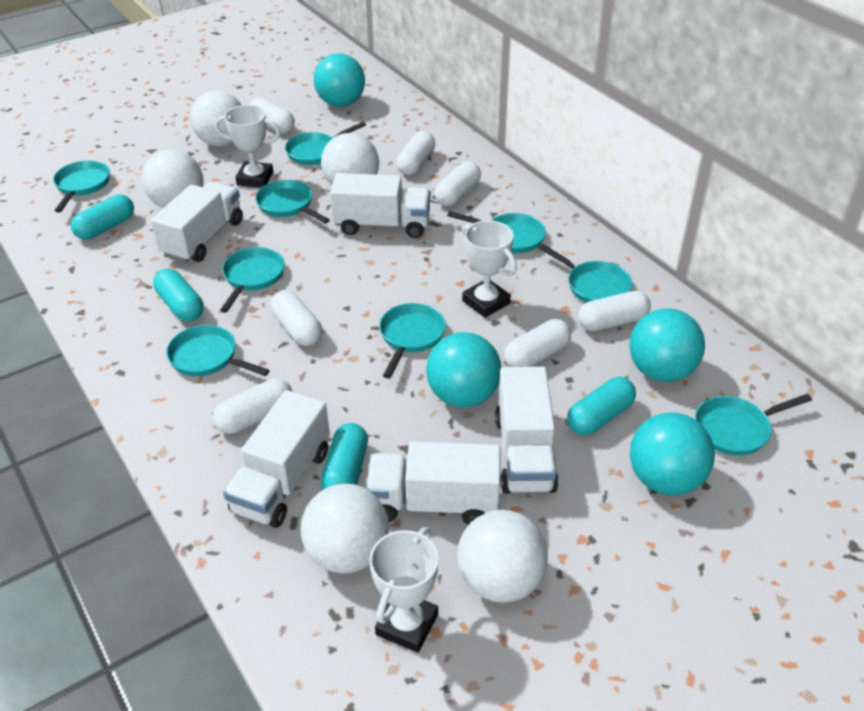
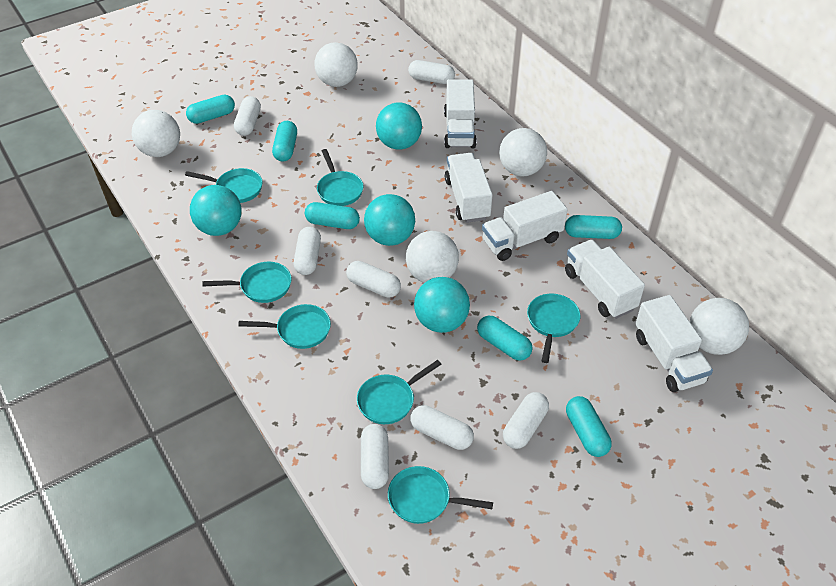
turquoise capsule: 4 -> 6
turquoise pan: 9 -> 7
white trophy: 3 -> 0

